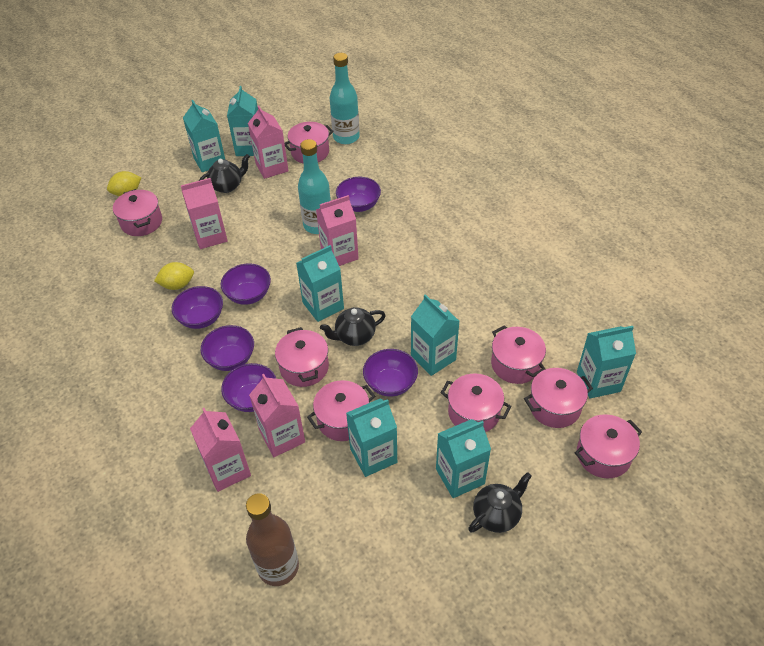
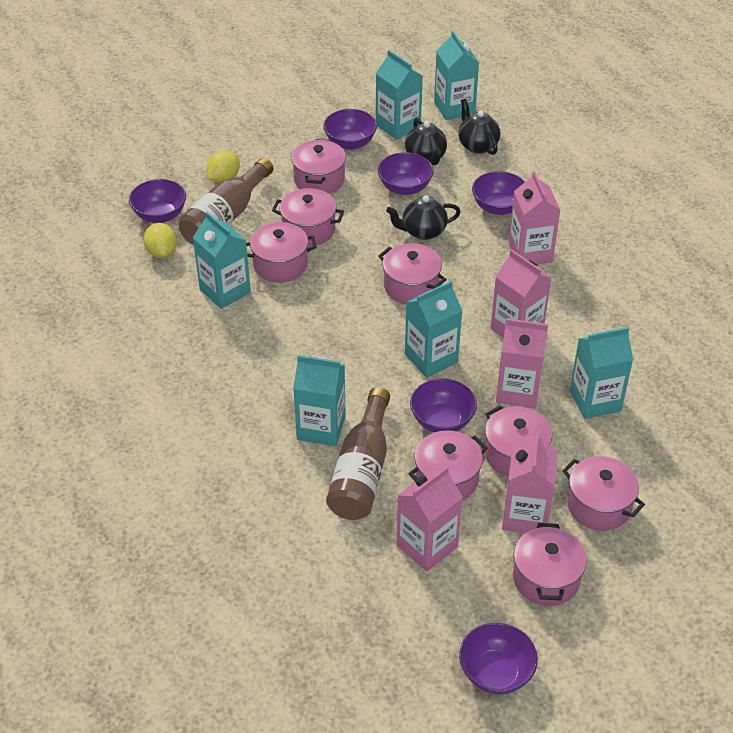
brown bottle: 1 -> 2
turquoise bottle: 2 -> 0
turquoise carton: 7 -> 6

